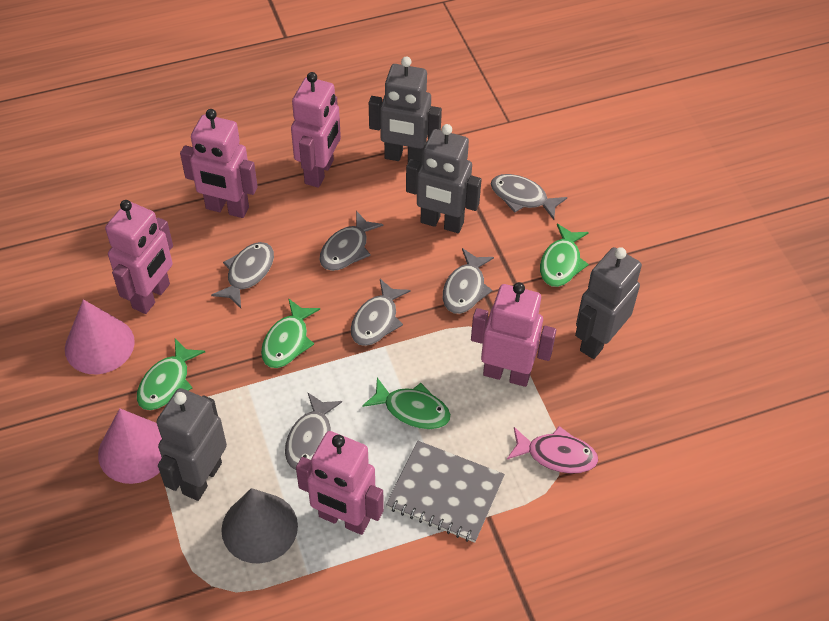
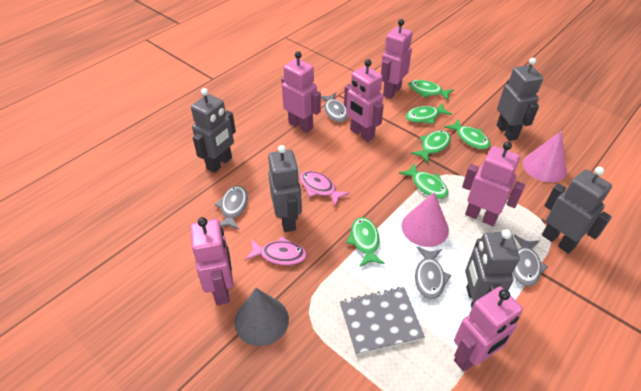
green fish: 4 -> 6
grey fish: 6 -> 4
grey robot: 4 -> 5
pink fish: 1 -> 2
pink robot: 5 -> 6

